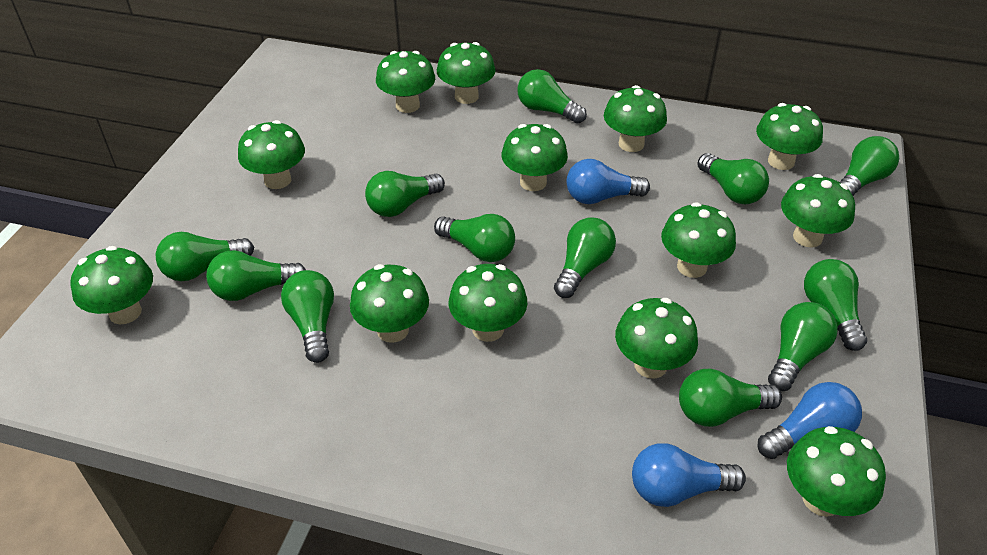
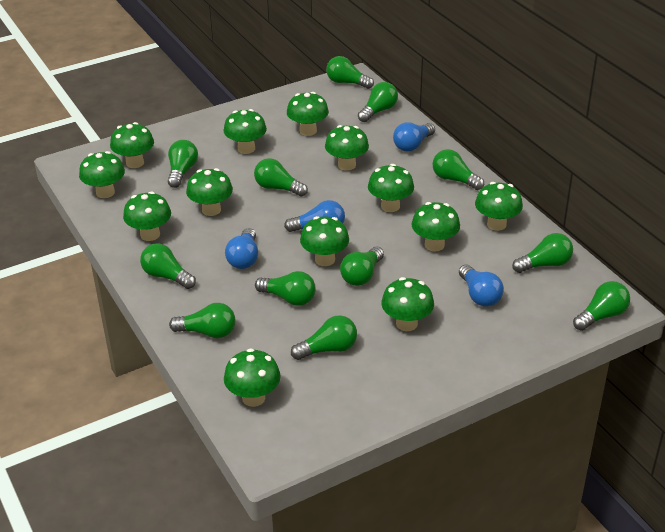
blue light bulb: 3 -> 4

